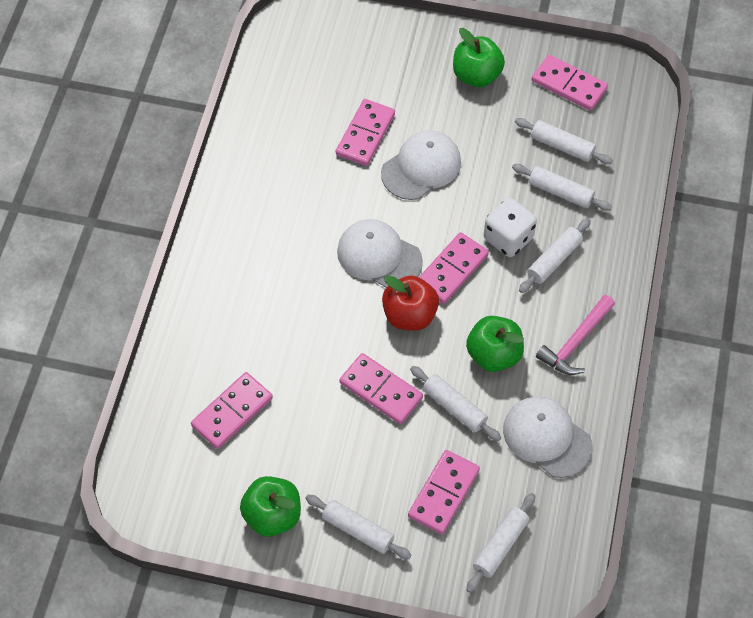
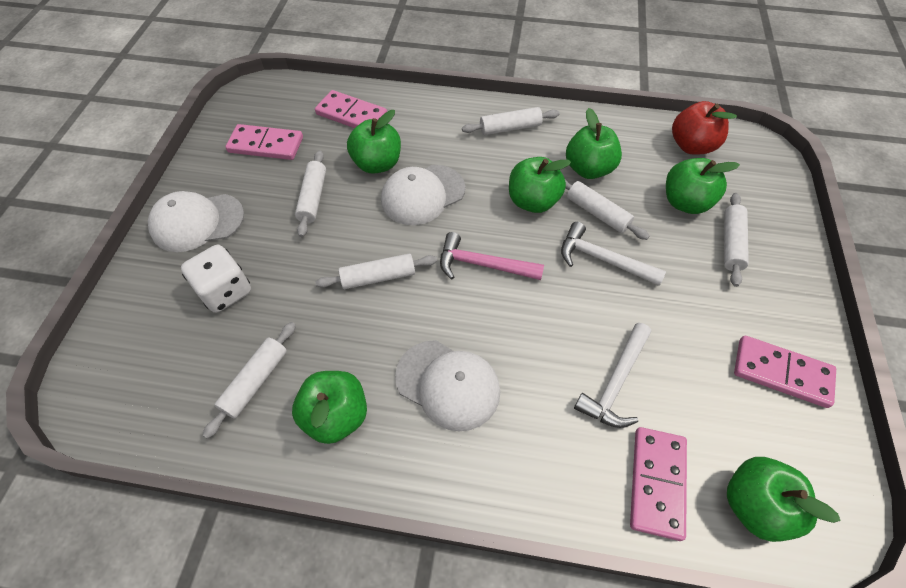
green apple: 3 -> 6
pink domino: 6 -> 4
white hammer: 0 -> 2

